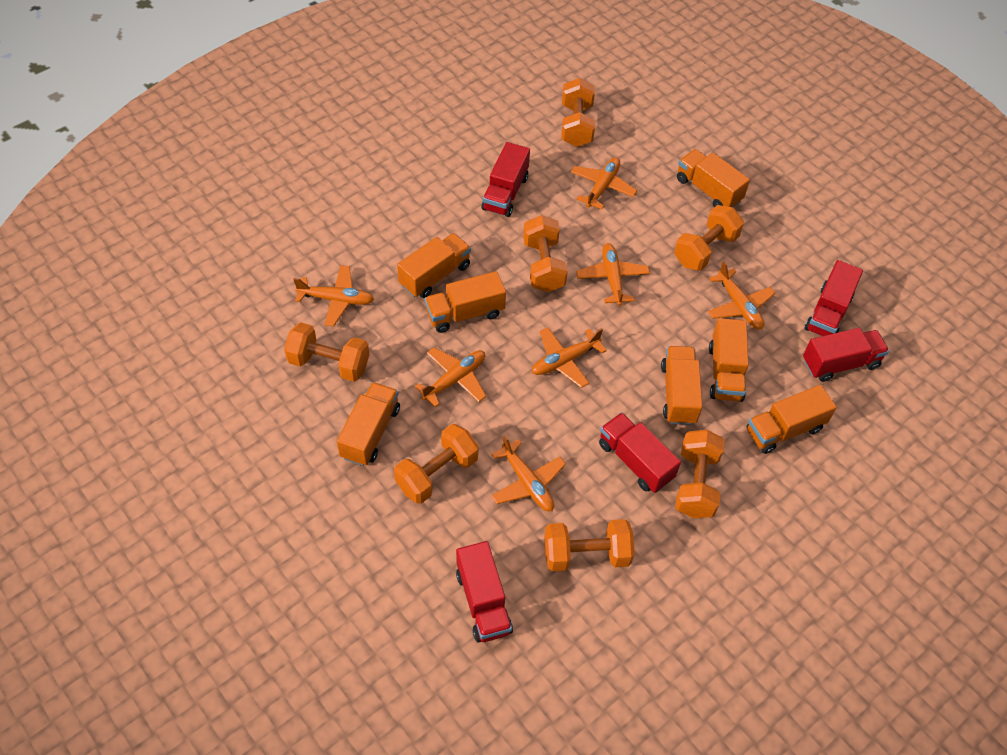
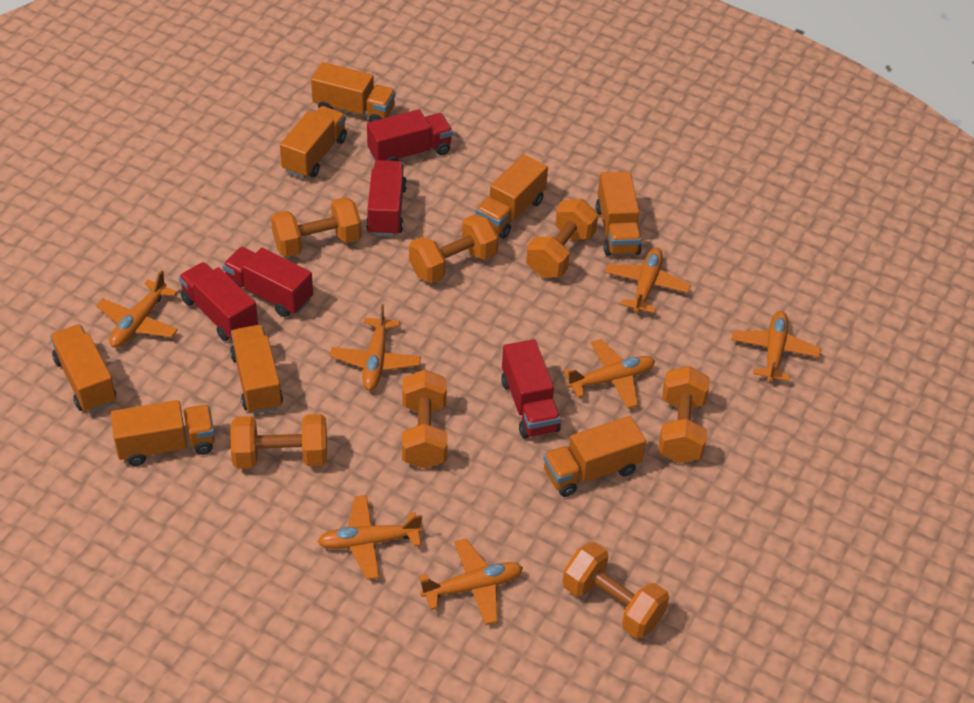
orange truck: 7 -> 8

